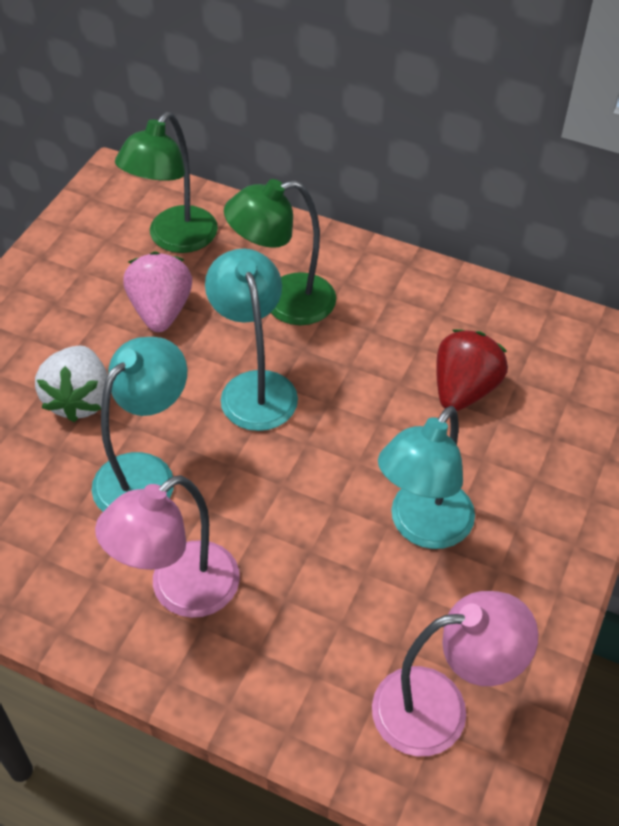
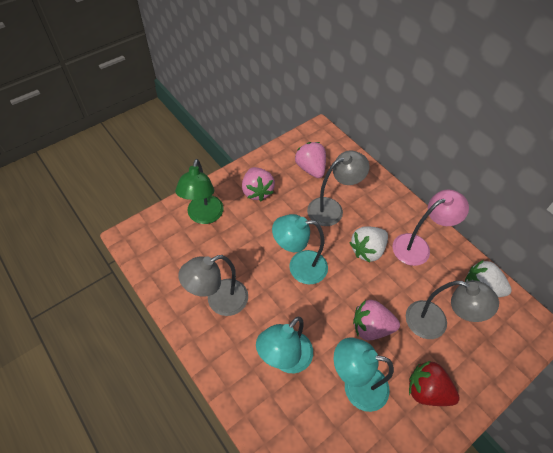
green lamp: 2 -> 1
grey lamp: 0 -> 3
pink lamp: 2 -> 1
pink strawberry: 1 -> 3
white strawberry: 1 -> 2

